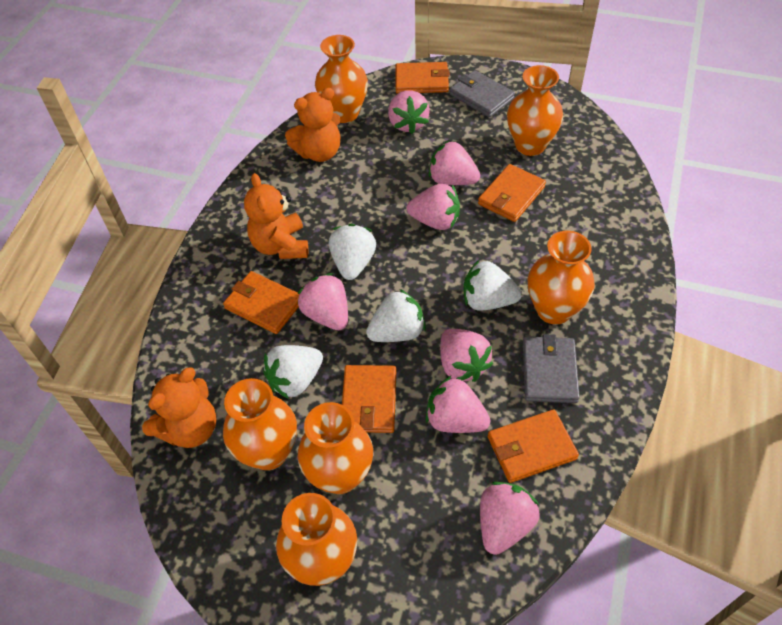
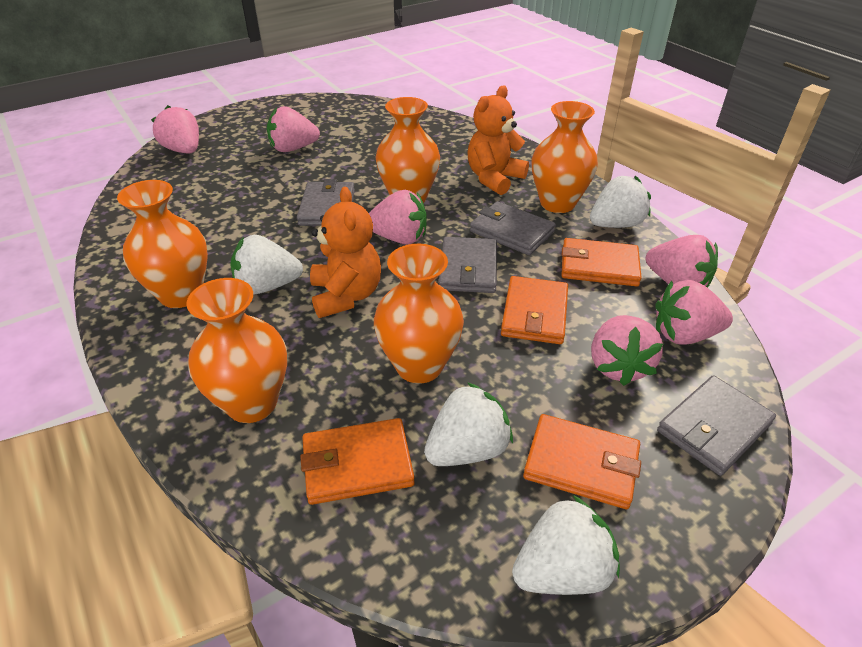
grey wallet: 2 -> 4
orange teddy bear: 3 -> 2
orange vase: 6 -> 5
orange wallet: 5 -> 4
pink strawberry: 7 -> 6

